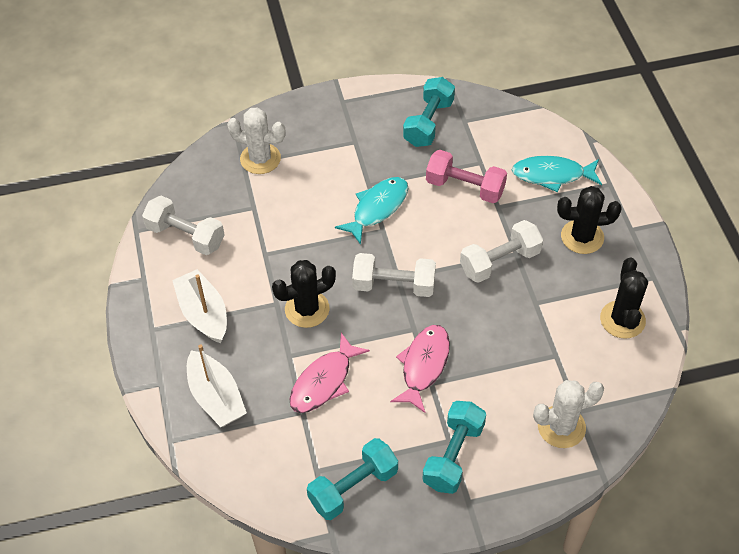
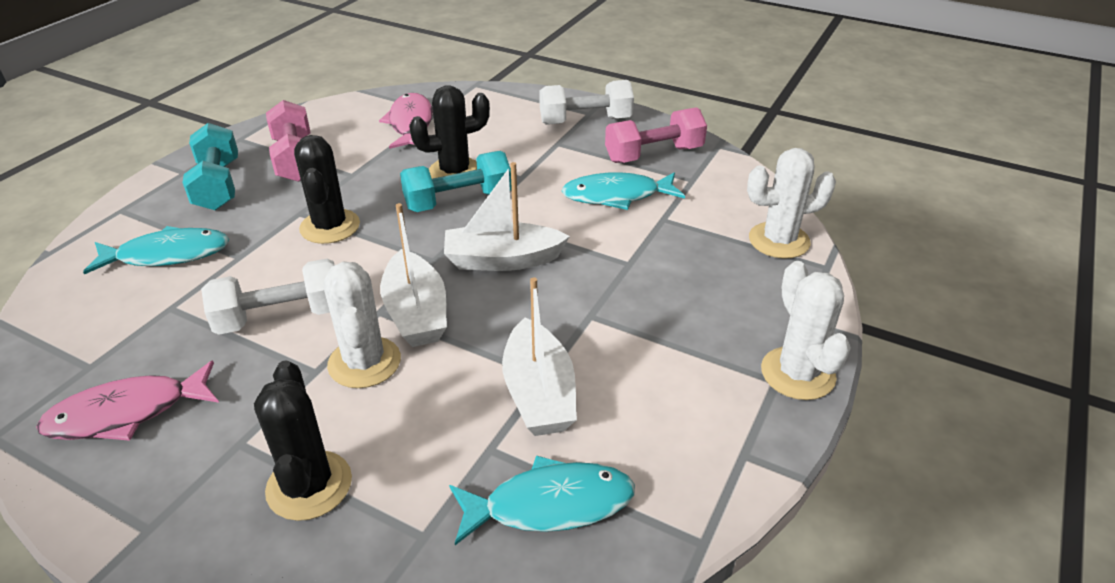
pink dumbbell: 1 -> 2
turquoise dumbbell: 3 -> 2
turquoise fish: 2 -> 3
white boat: 2 -> 3
white cactus: 2 -> 3
white dumbbell: 3 -> 2

